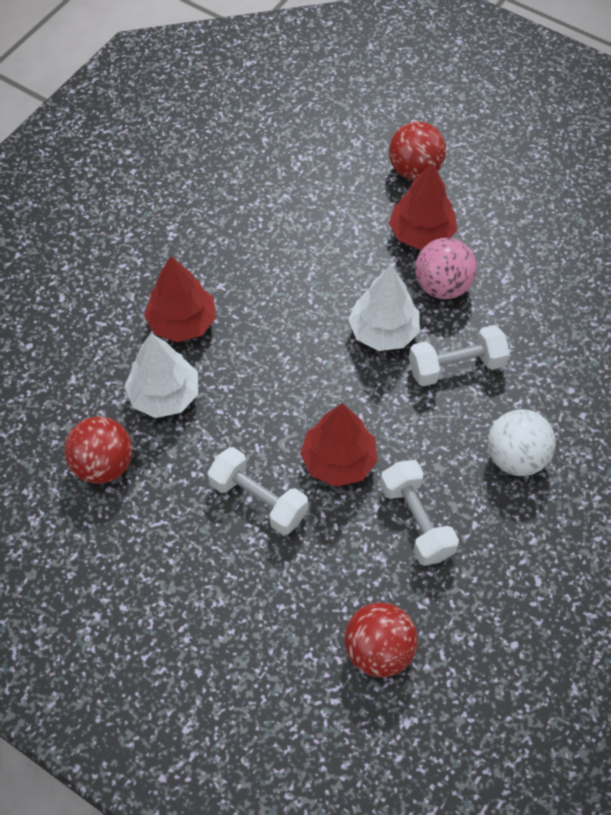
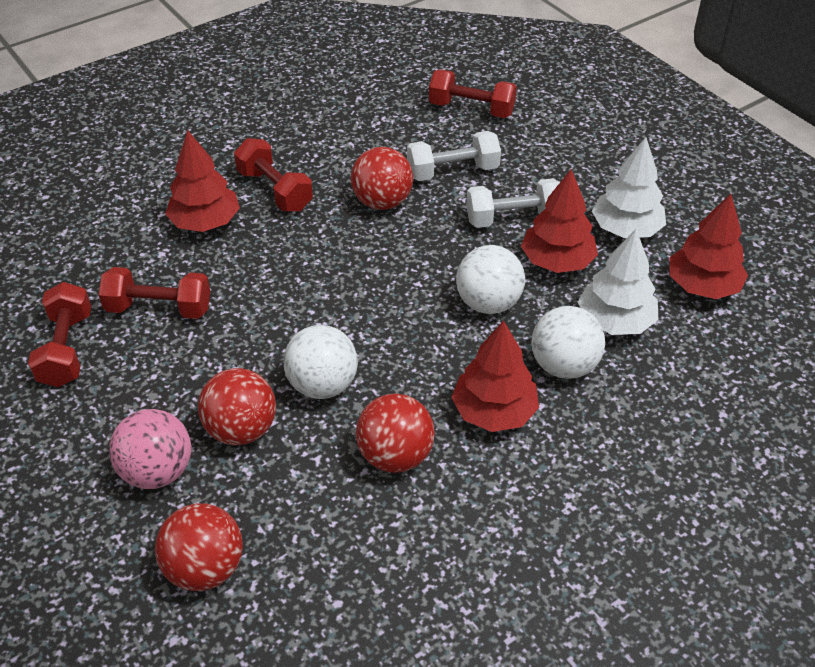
red ball: 3 -> 4
red dumbbell: 0 -> 4
red tree: 3 -> 4
white ball: 1 -> 3
white dumbbell: 3 -> 2

